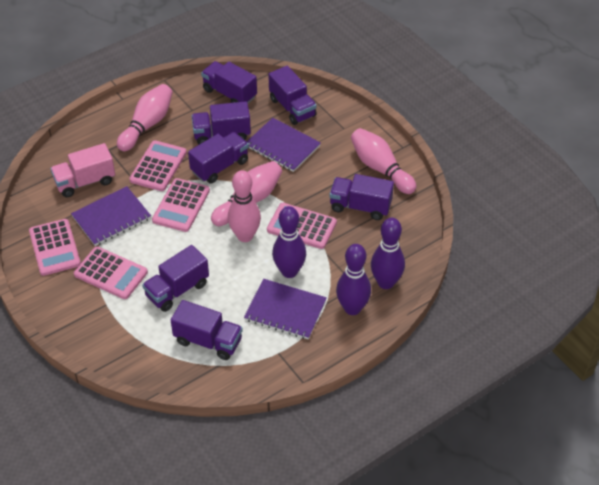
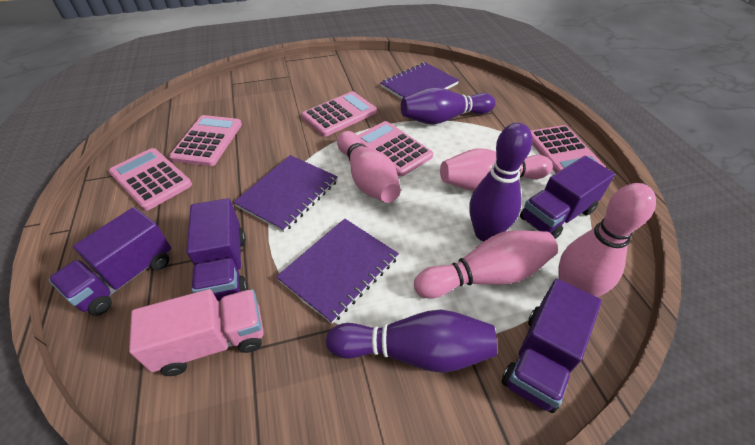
purple truck: 7 -> 4

